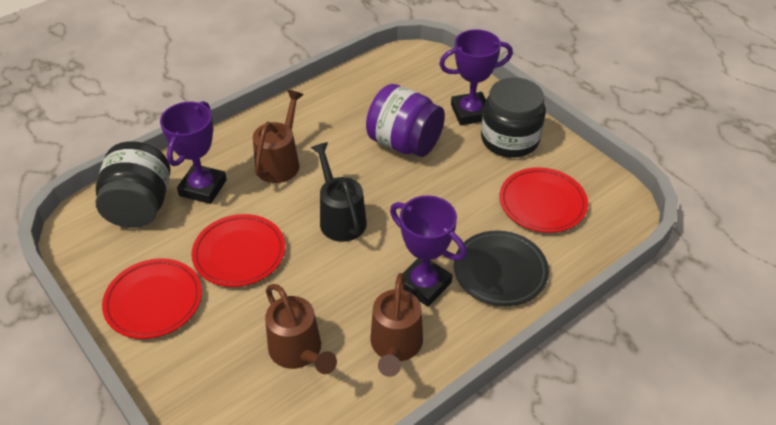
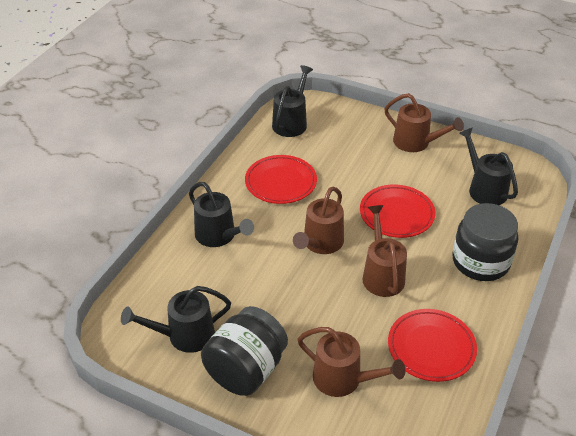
black plate: 1 -> 0
black watering can: 1 -> 4
brown watering can: 3 -> 4
purple jar: 1 -> 0
purple trophy: 3 -> 0

